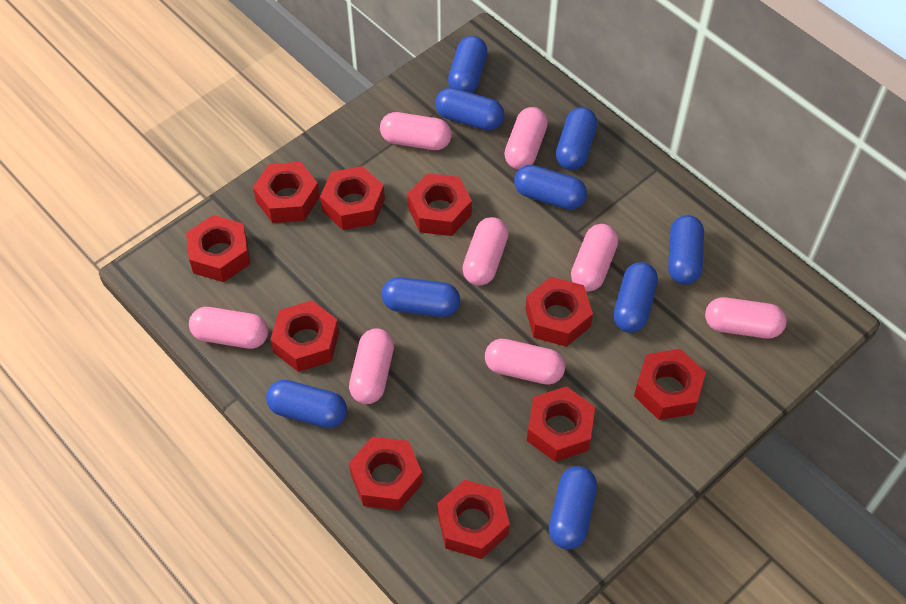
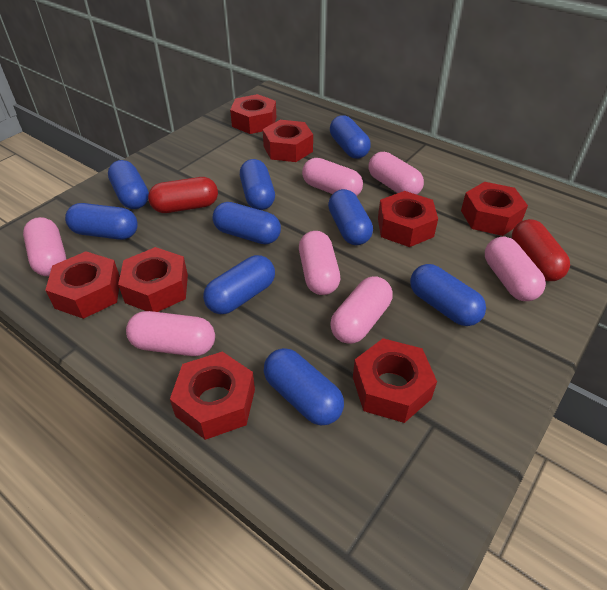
pink capsule: 8 -> 7
red capsule: 0 -> 2
red nut: 10 -> 8

